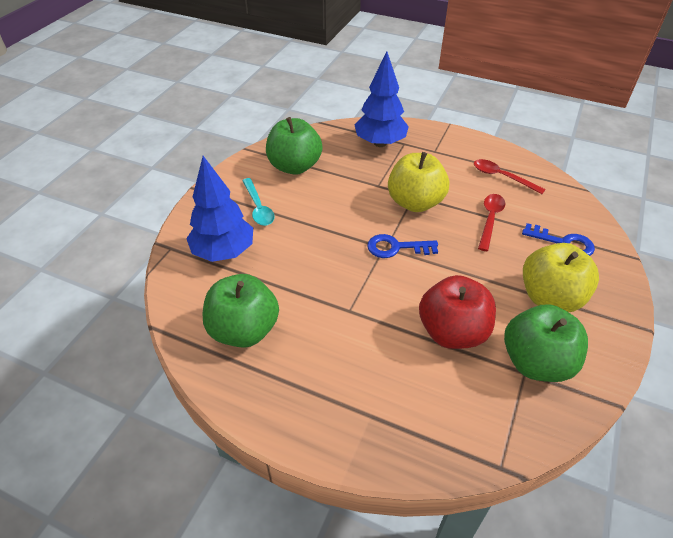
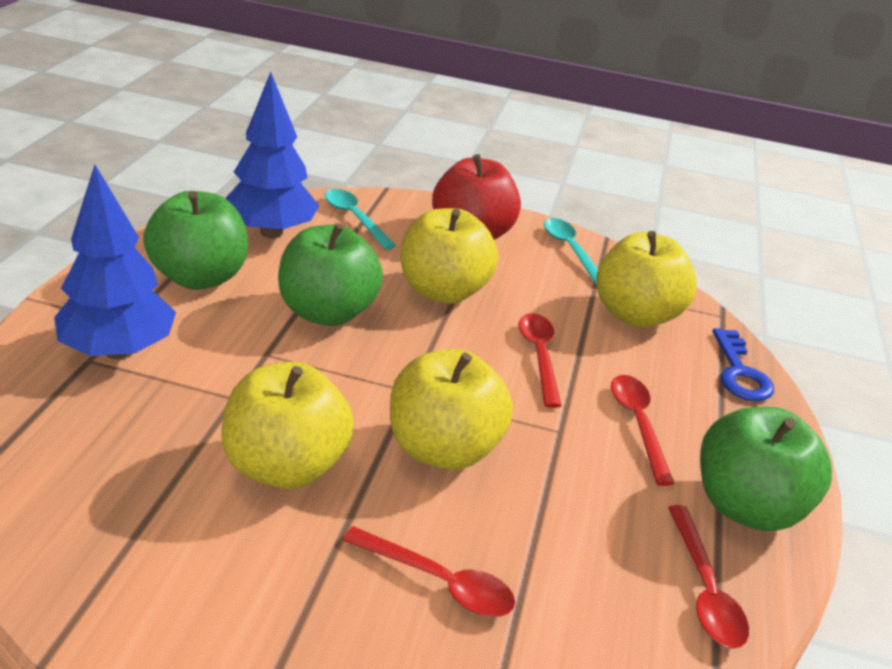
blue key: 2 -> 1
red spoon: 2 -> 4
turquoise spoon: 1 -> 2
yellow apple: 2 -> 4

